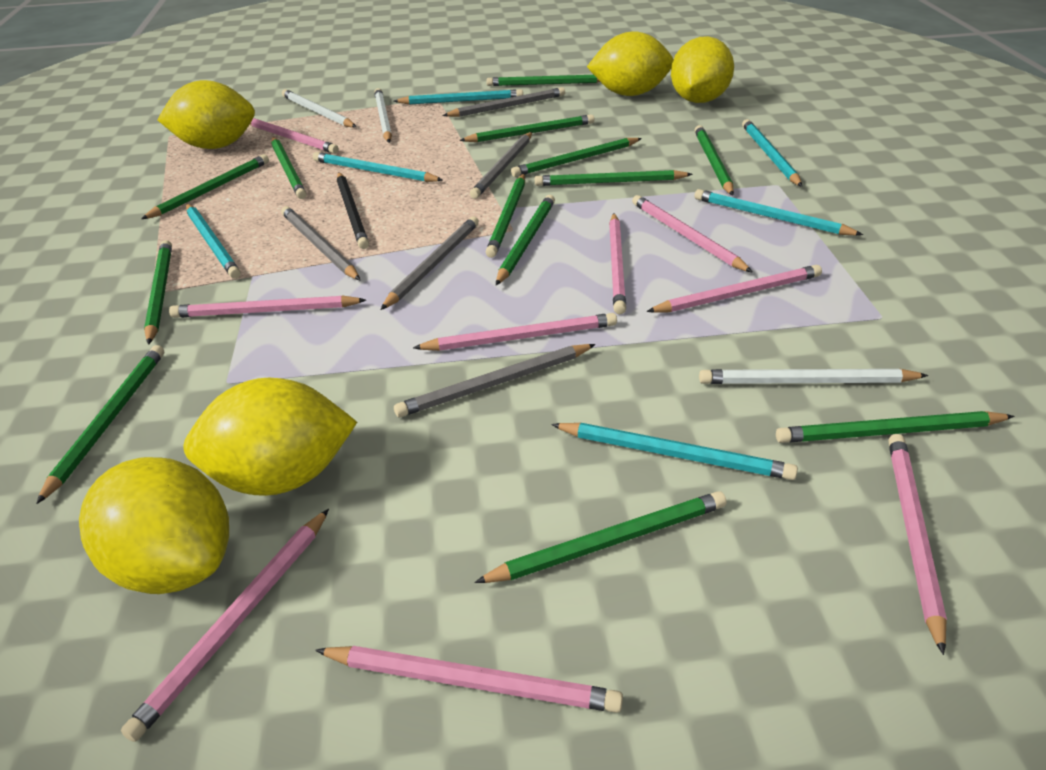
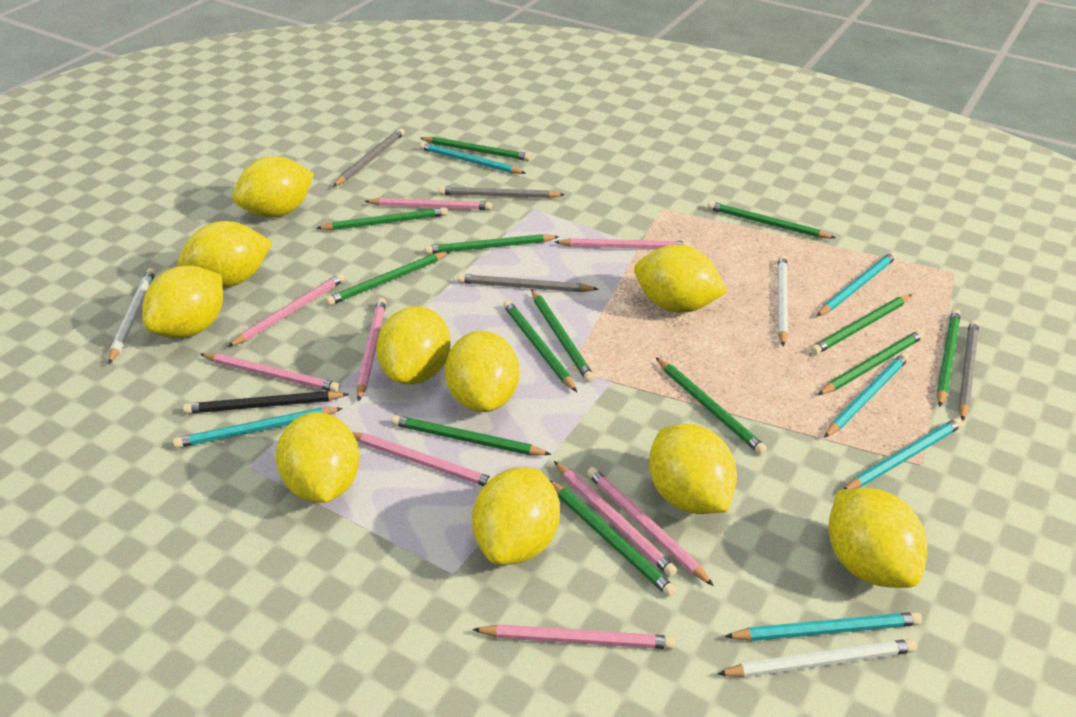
grey pencil: 5 -> 4
yellow lemon: 5 -> 10

